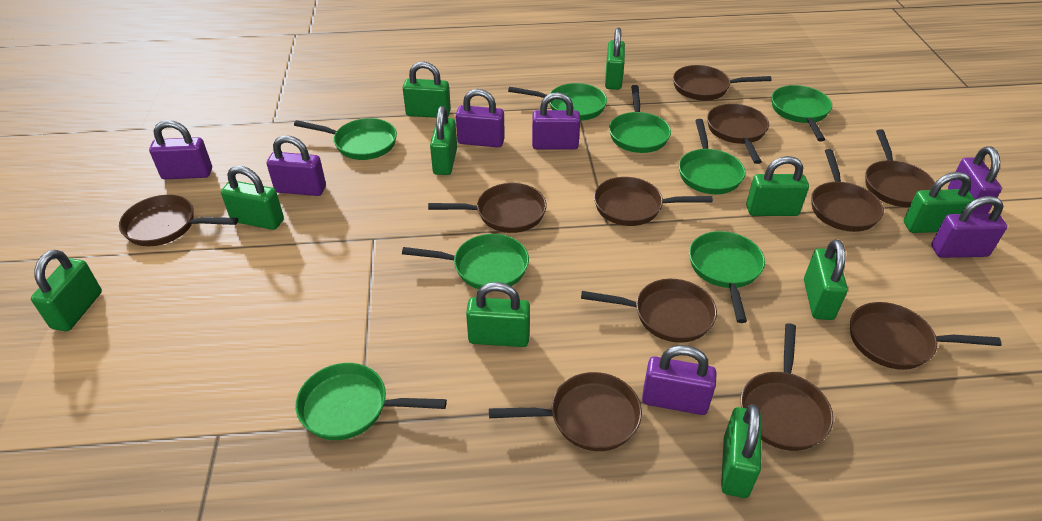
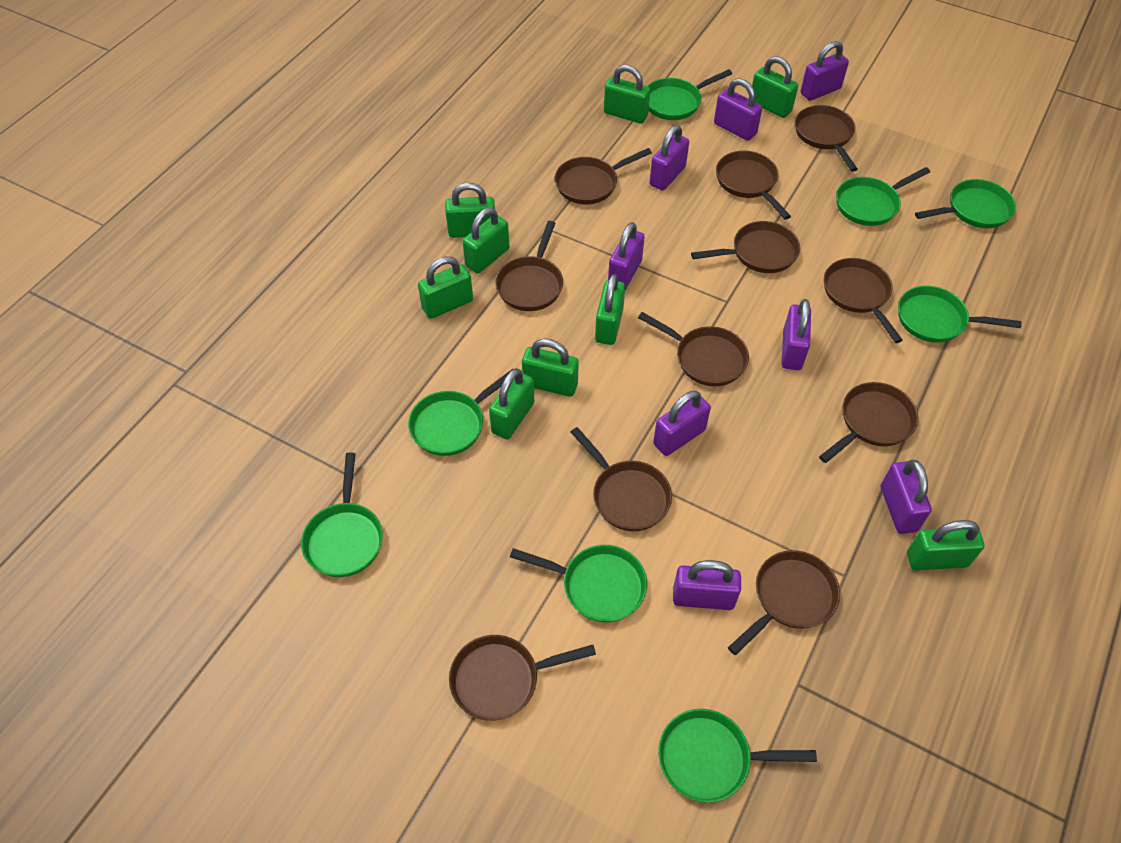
green padlock: 10 -> 9
purple padlock: 7 -> 8

